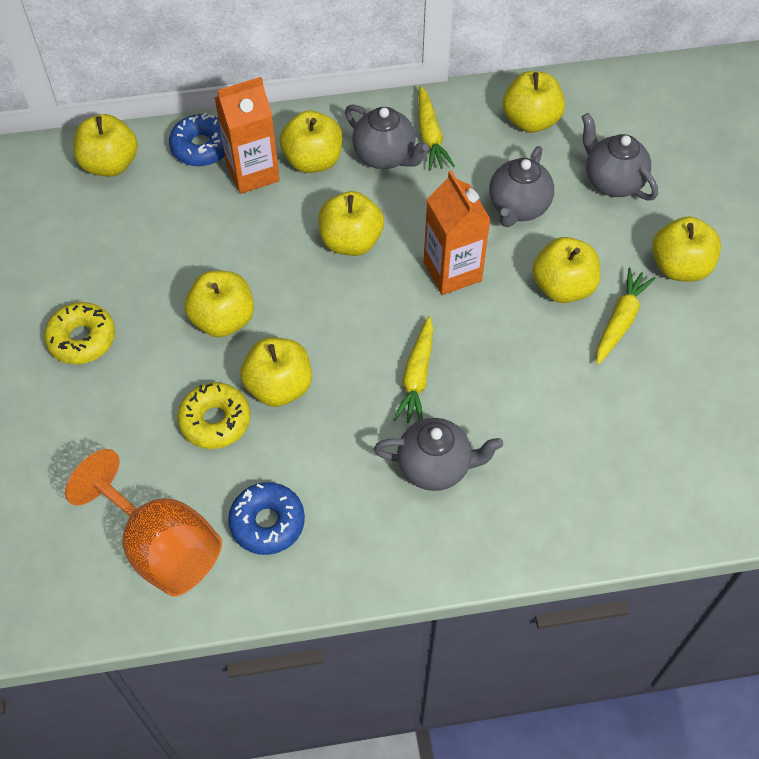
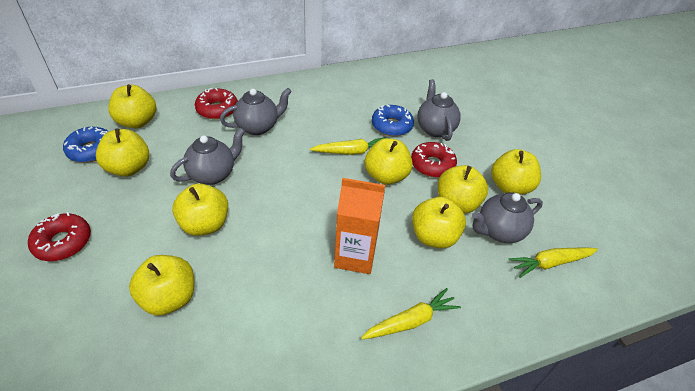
orange carton: 2 -> 1
orange goblet: 1 -> 0
red donut: 0 -> 3
yellow donut: 2 -> 0

